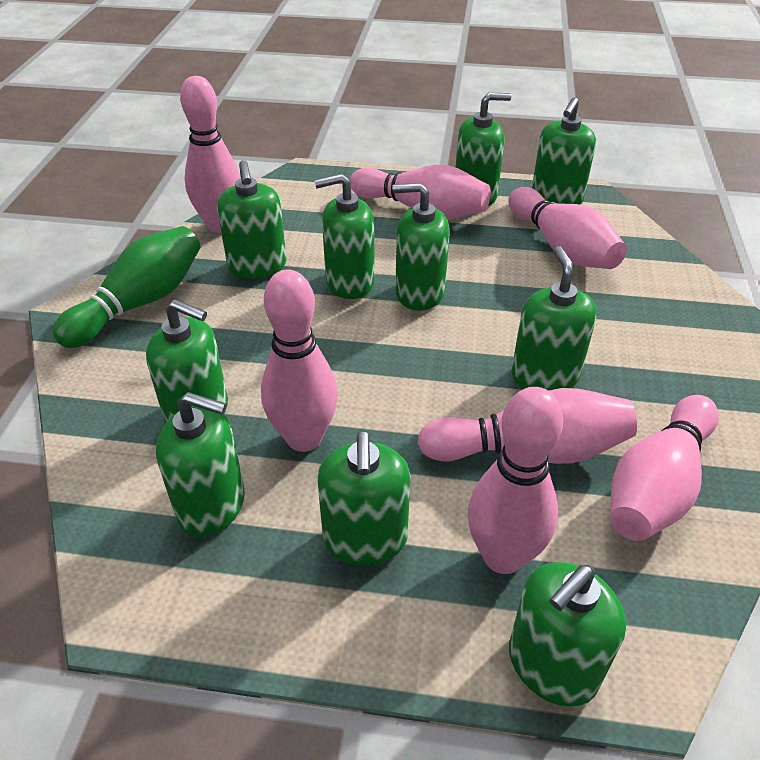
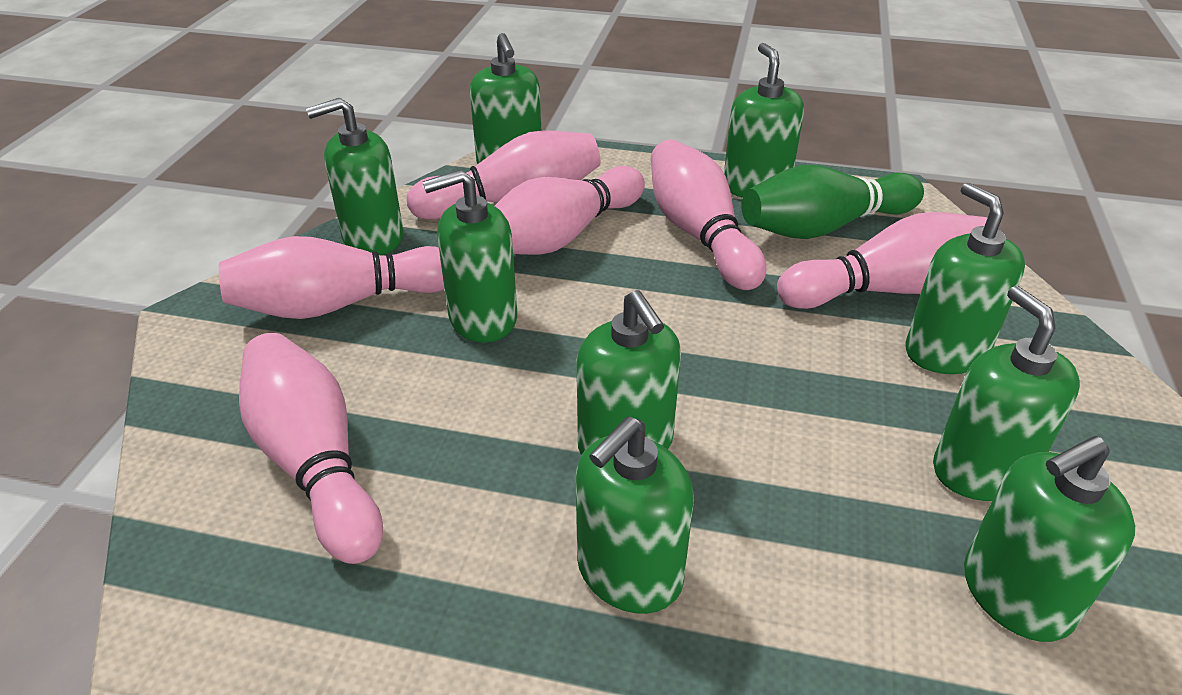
green soap dispenser: 10 -> 9
pink bowling pin: 7 -> 6

